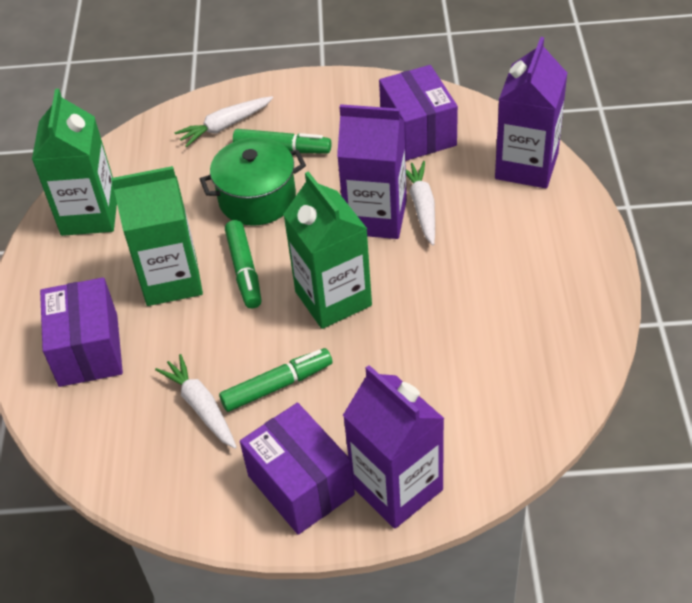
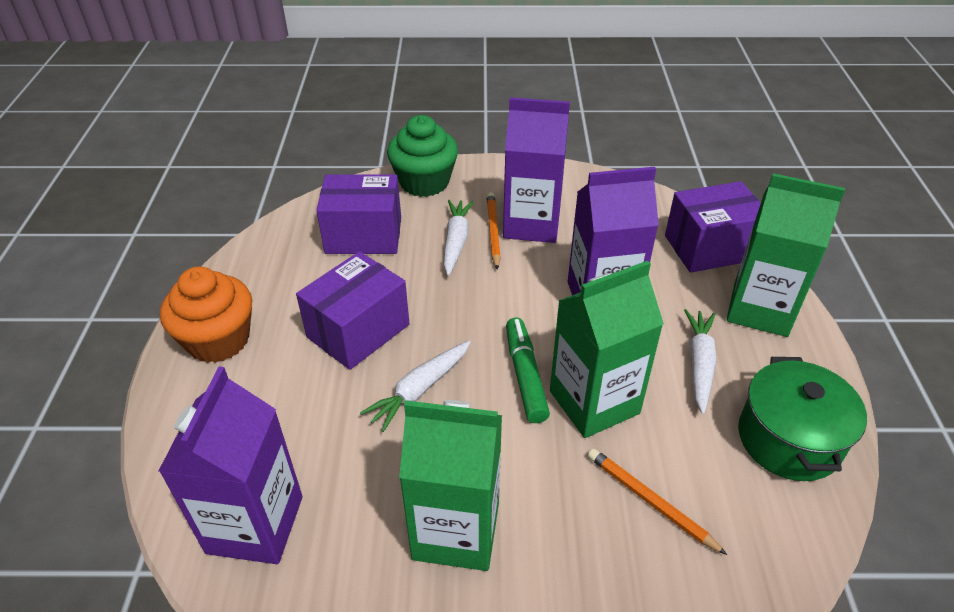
green cupcake: 0 -> 1
green marker: 3 -> 1
orange cupcake: 0 -> 1
orange pencil: 0 -> 2

